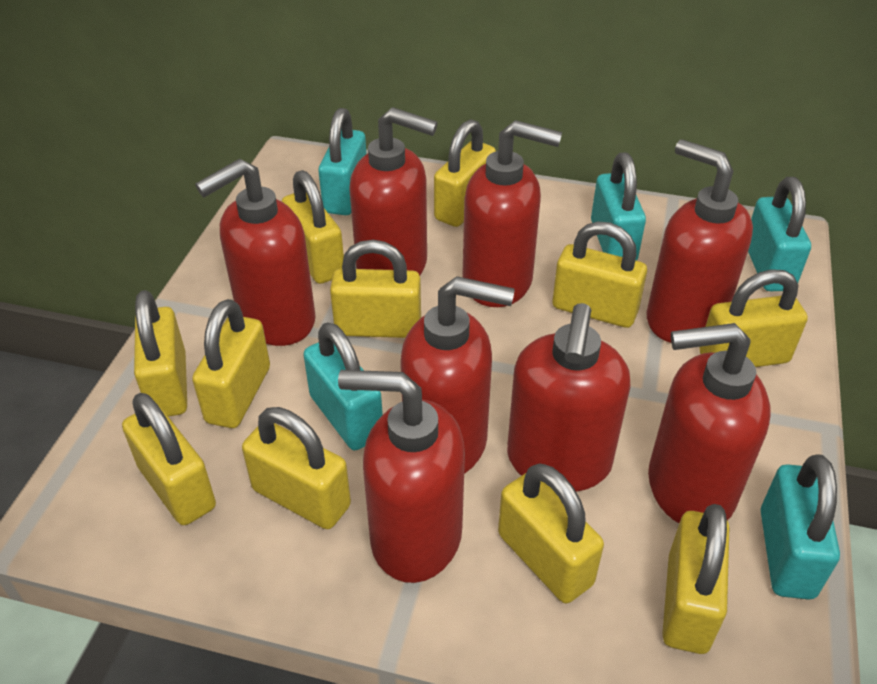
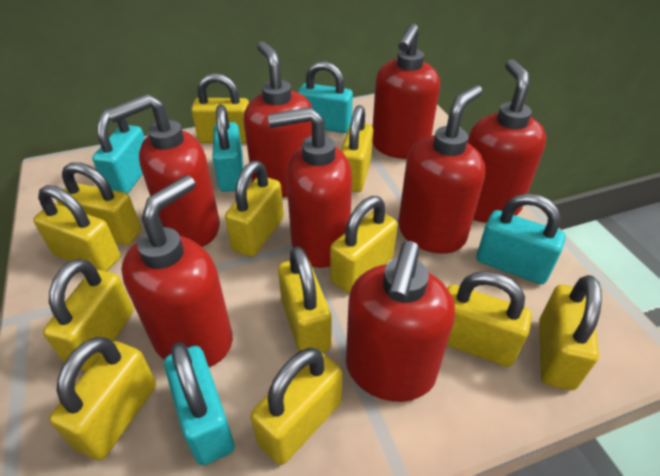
yellow padlock: 11 -> 12

